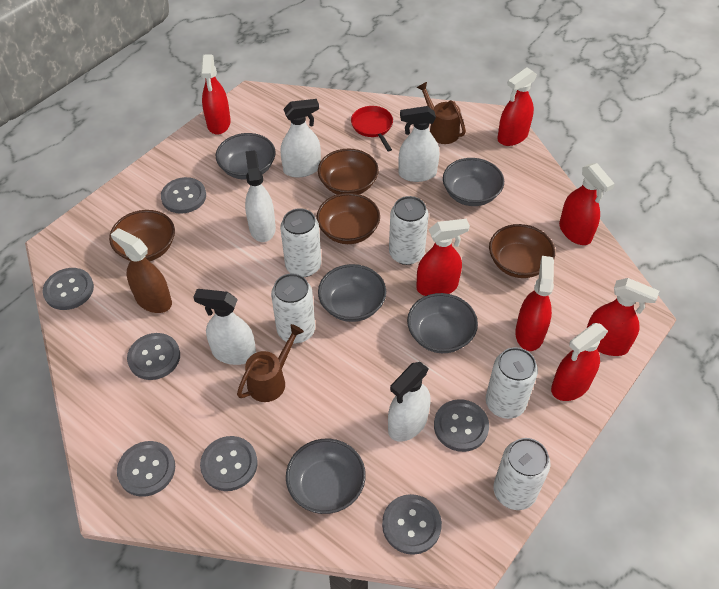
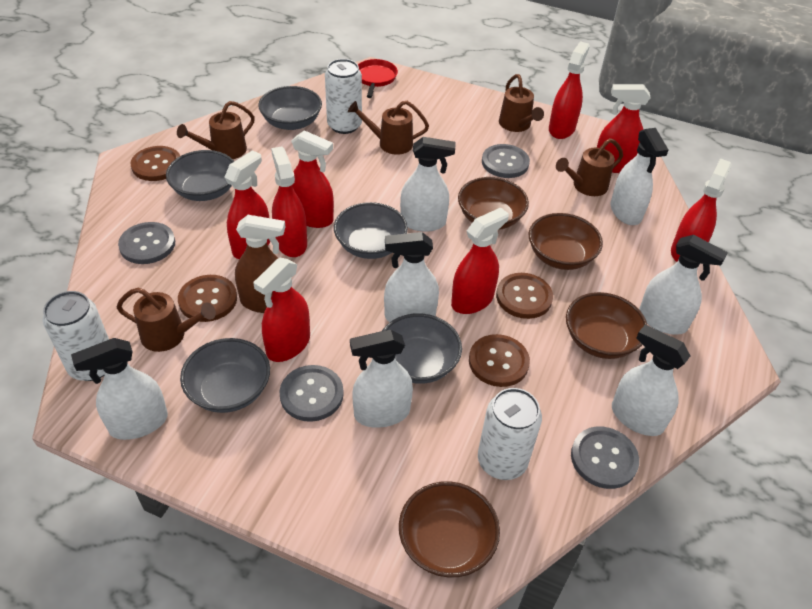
brown button: 0 -> 4
brown watering can: 2 -> 5
grey button: 7 -> 4
red spray bottle: 7 -> 8
white can: 5 -> 3
white spray bottle: 5 -> 7

